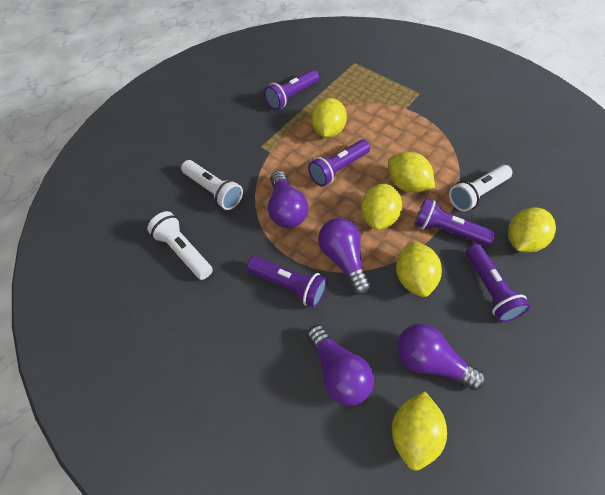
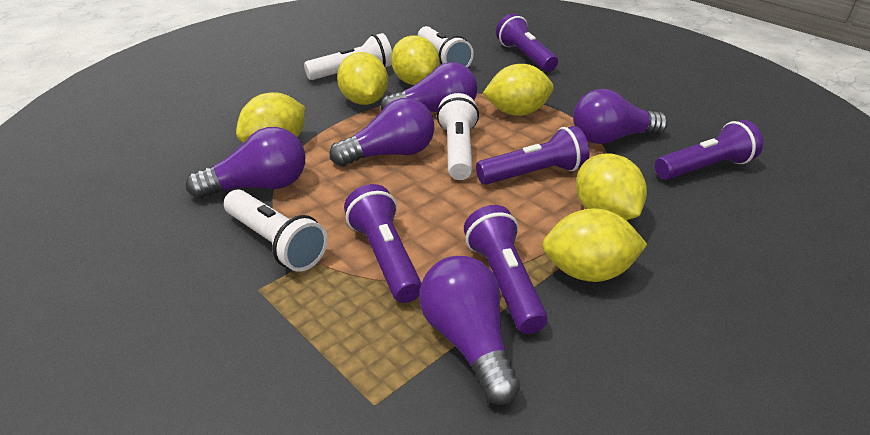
purple light bulb: 4 -> 5
white flashlight: 3 -> 4

